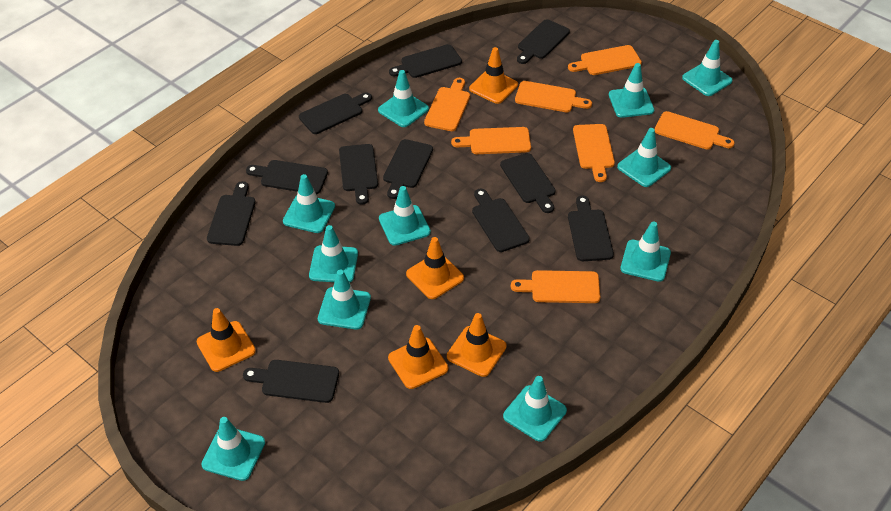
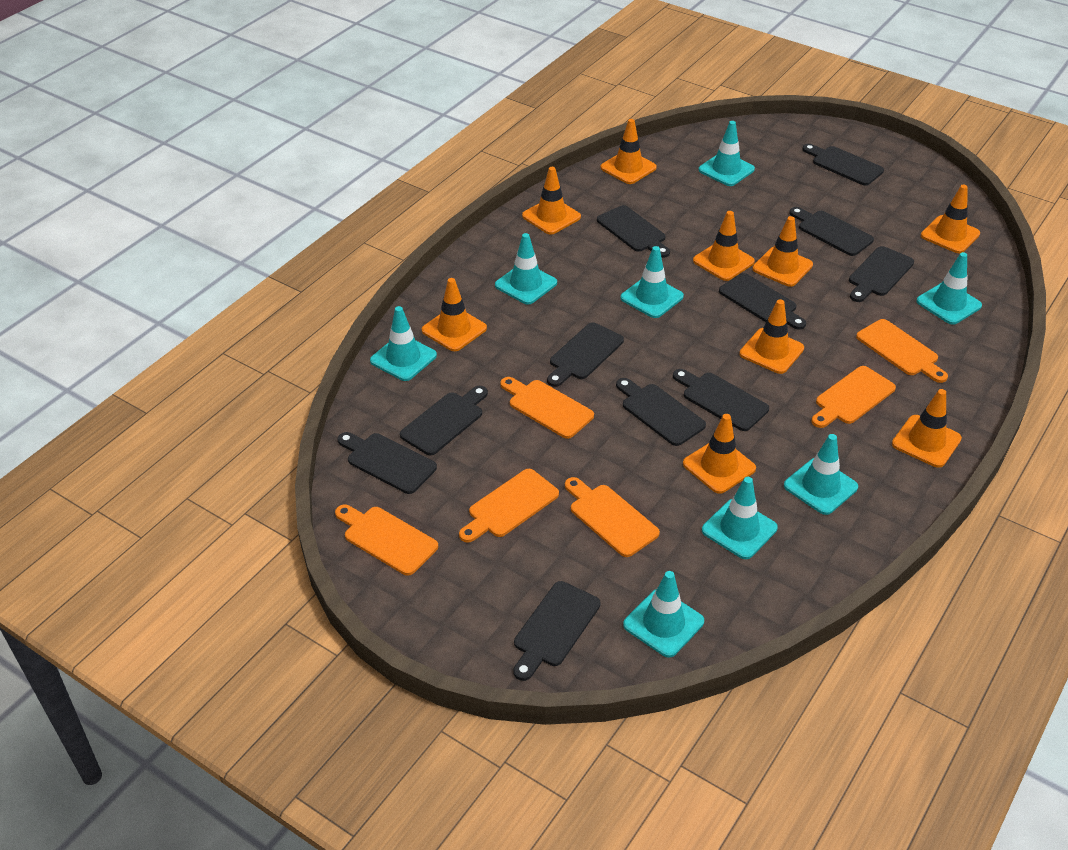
orange cutting board: 7 -> 6
orange traffic cone: 5 -> 9
turquoise traffic cone: 11 -> 8

